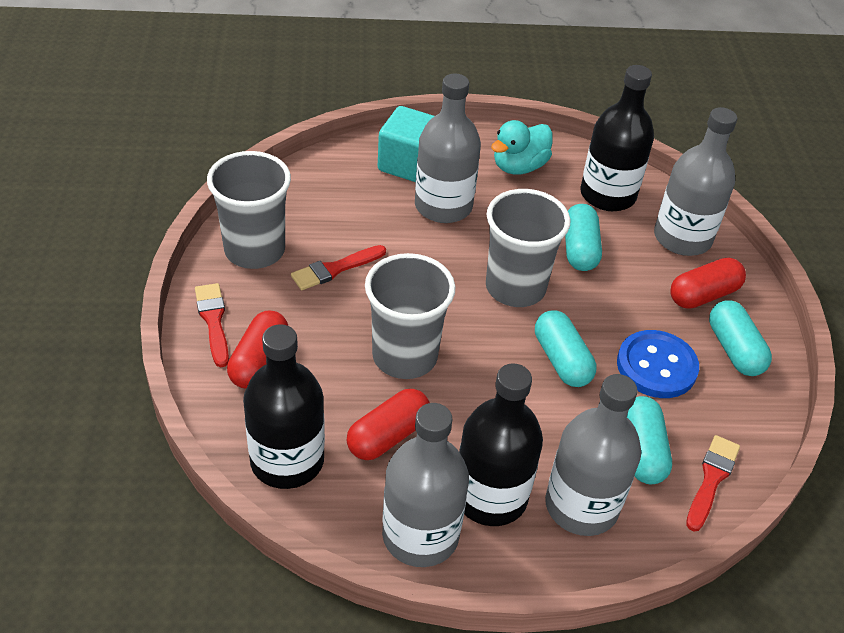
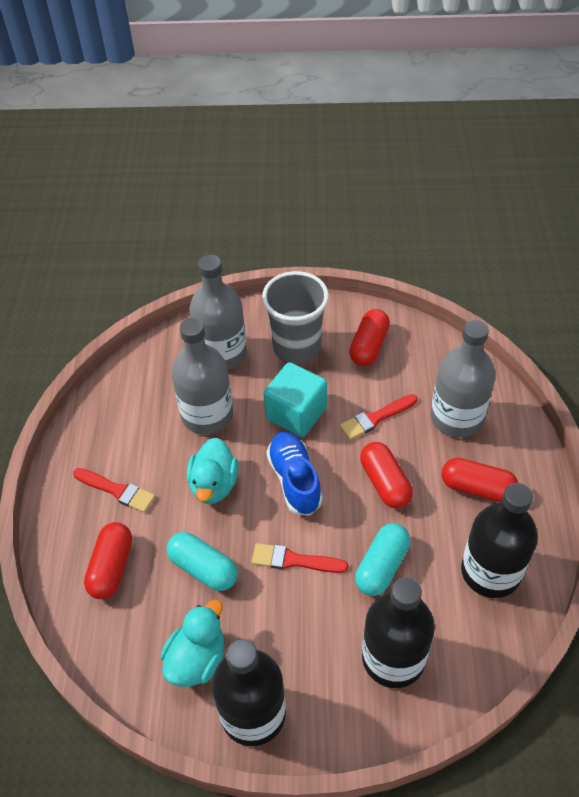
blue button: 1 -> 0
blue shoe: 0 -> 1
grey bottle: 4 -> 3
grey cup: 3 -> 1
red capsule: 3 -> 4
turquoise capsule: 4 -> 2
turquoise duck: 1 -> 2

